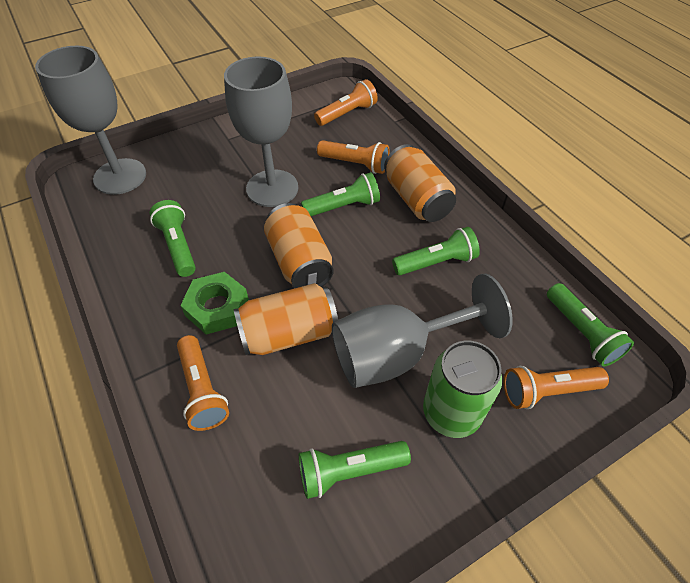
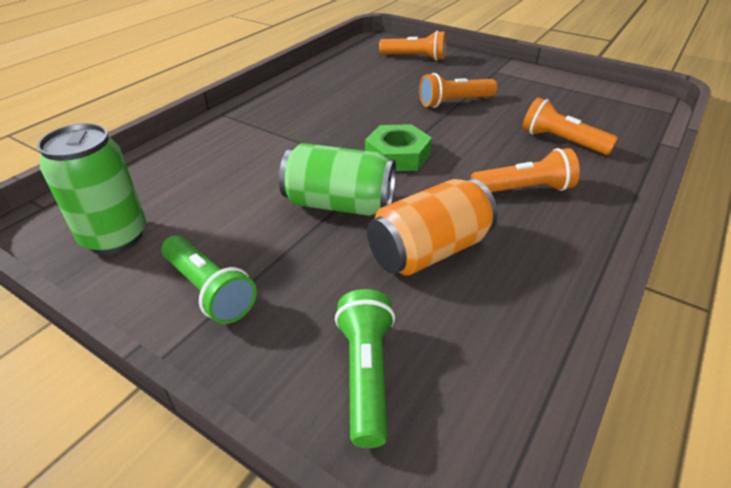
green can: 1 -> 2
green flashlight: 5 -> 2
grey goblet: 3 -> 0
orange can: 3 -> 1

